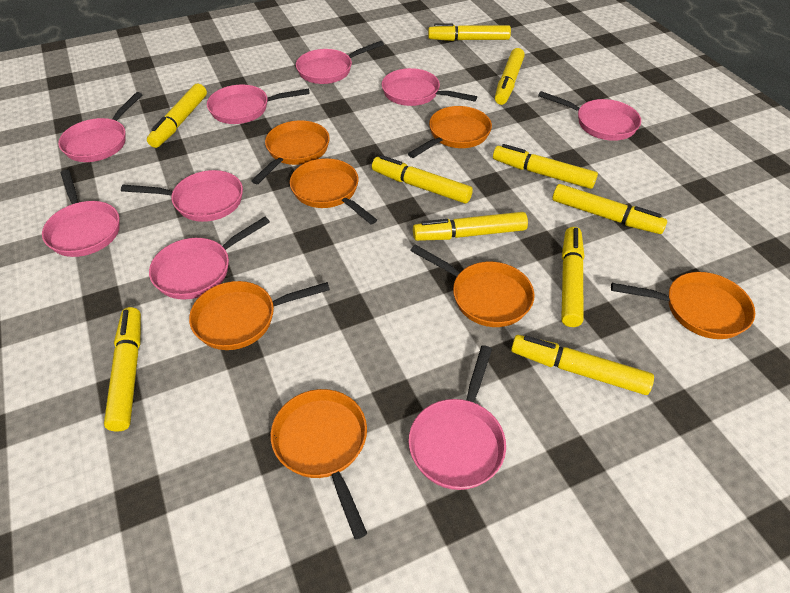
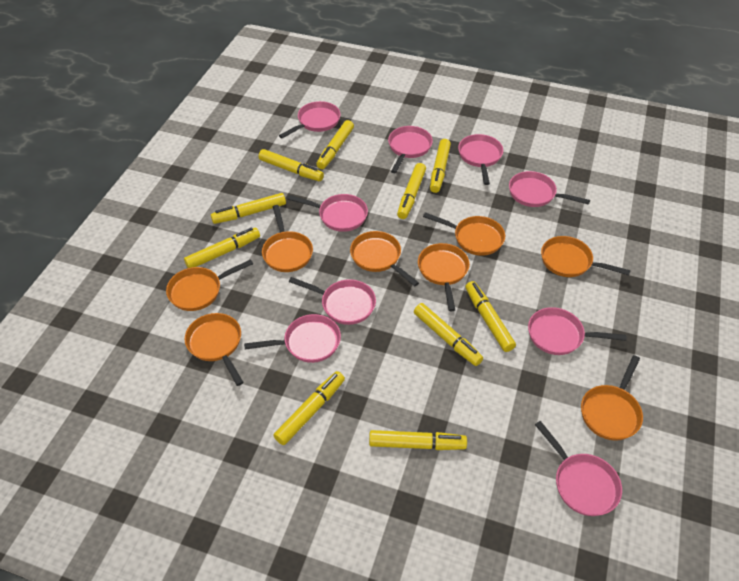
orange pan: 7 -> 8

